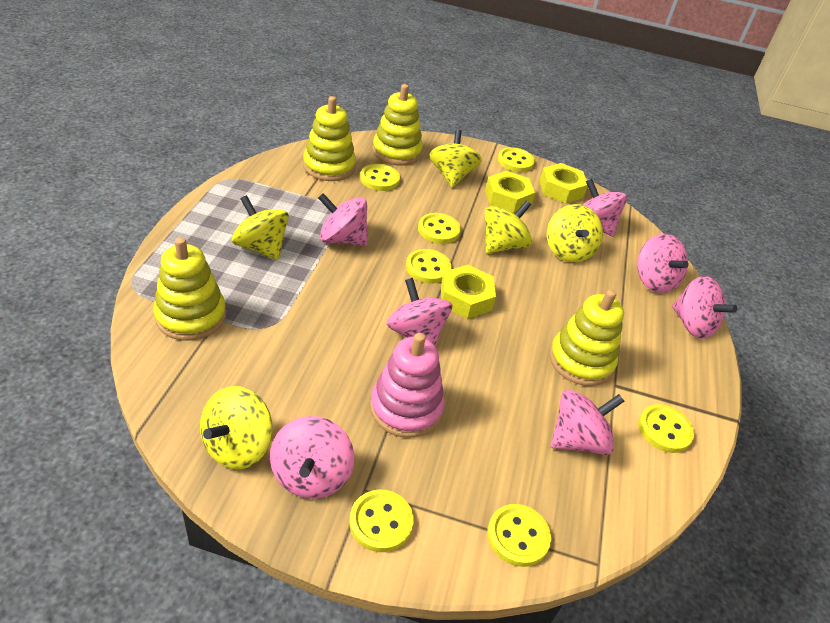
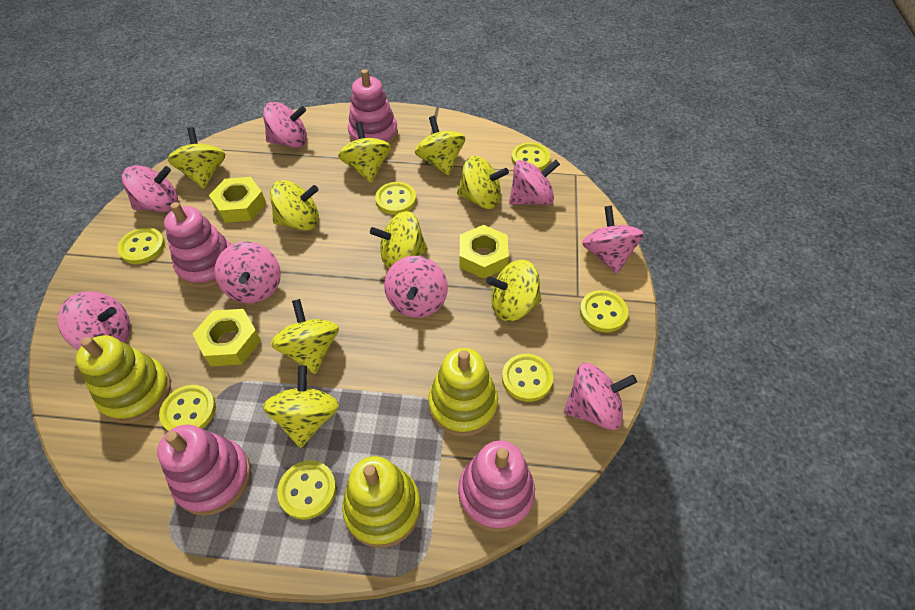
pink spinning top: 7 -> 8
pink stacking toy: 1 -> 4
yellow spinning top: 5 -> 9
yellow stacking toy: 4 -> 3

